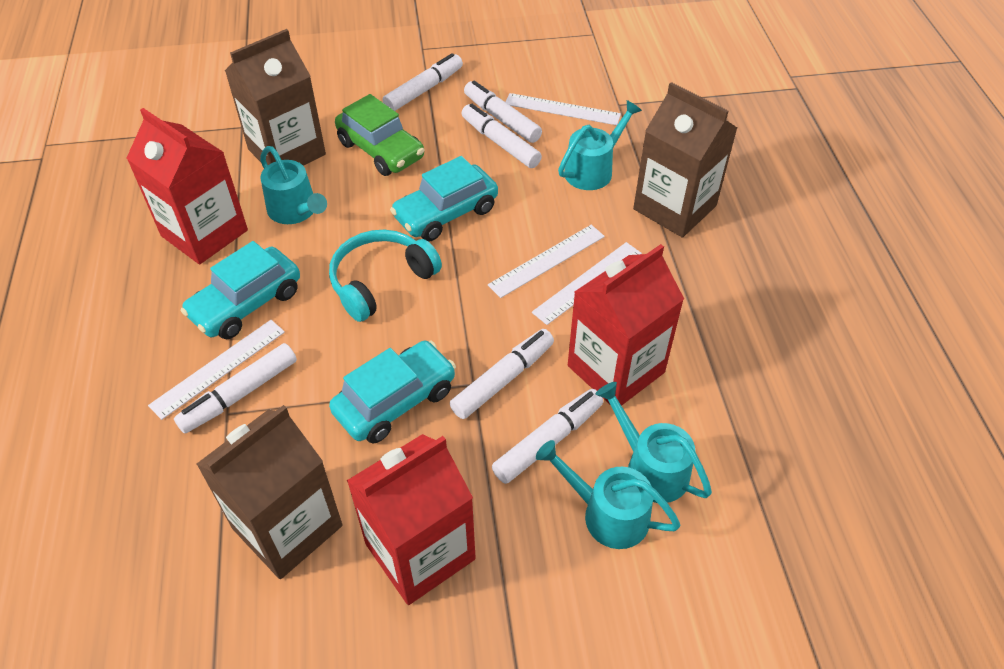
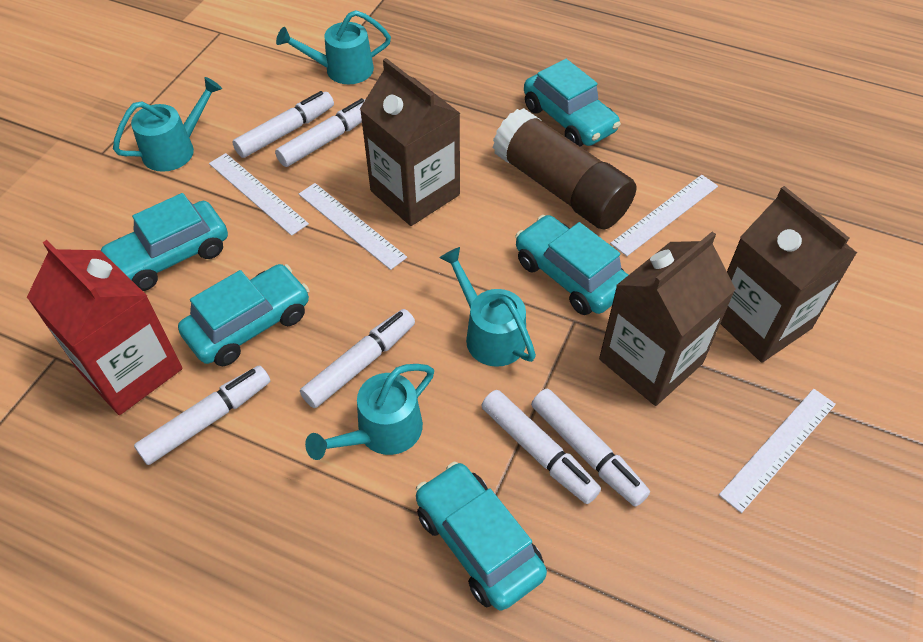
brown glue stick: 0 -> 1
green car: 1 -> 0
red carton: 3 -> 1
turquoise car: 3 -> 5
turquoise headphones: 1 -> 0

